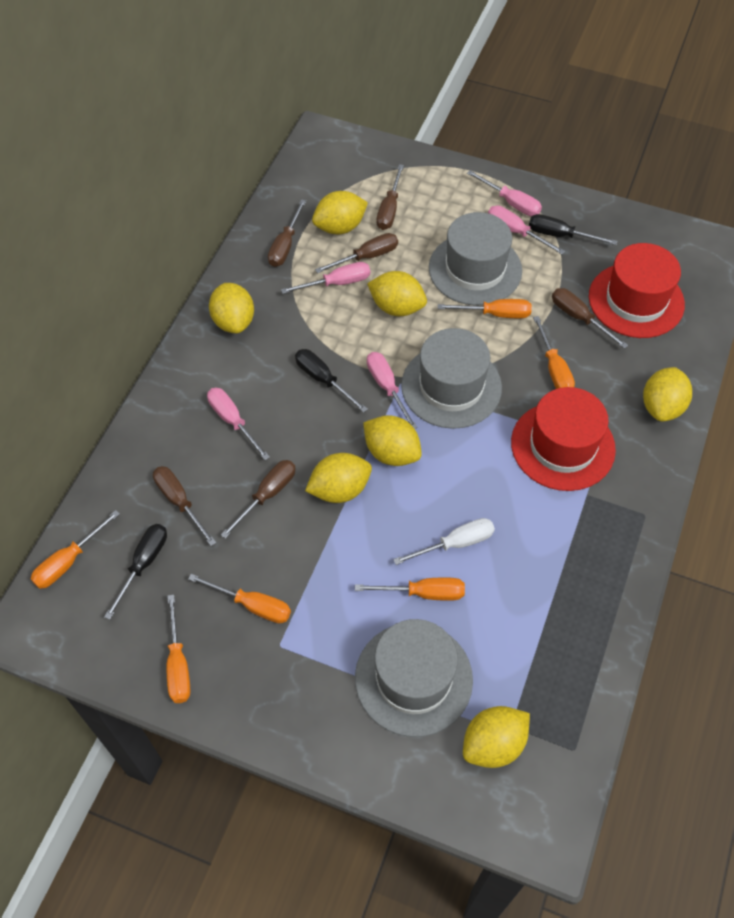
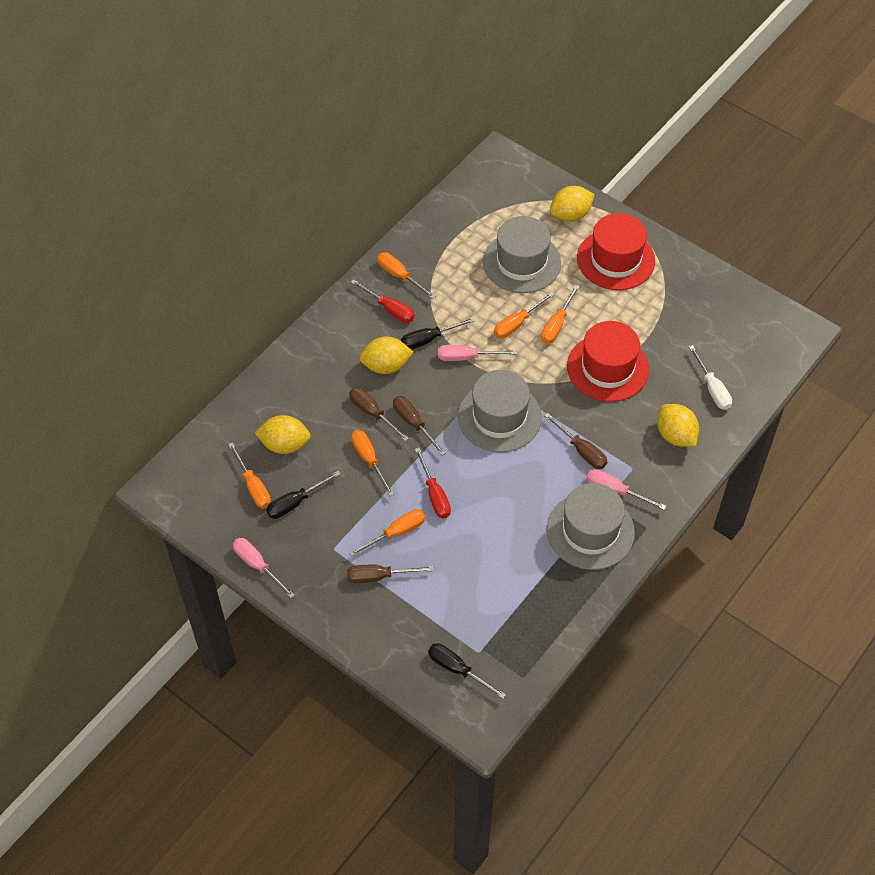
brown screwdriver: 6 -> 4
pink screwdriver: 5 -> 3
red screwdriver: 0 -> 2
yellow lemon: 7 -> 4

